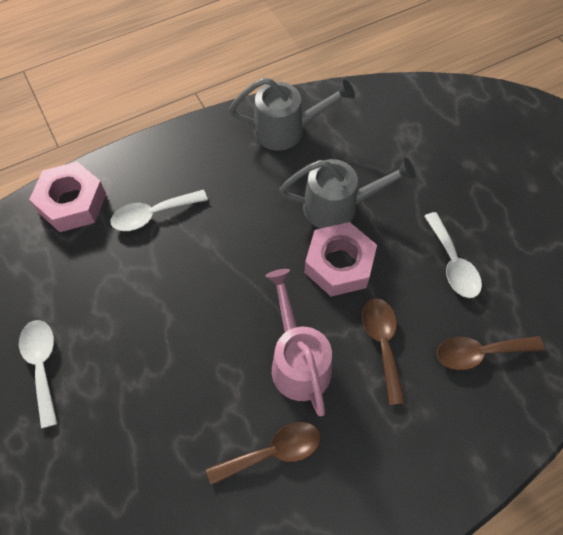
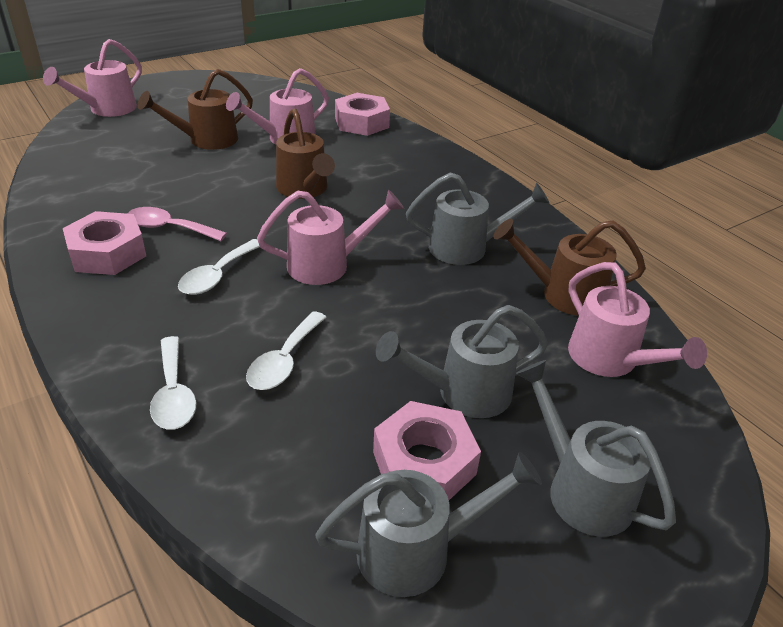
brown spoon: 3 -> 0
brown watering can: 0 -> 3
grey watering can: 2 -> 4
pink nut: 2 -> 3
pink spoon: 0 -> 1
pink watering can: 1 -> 4

